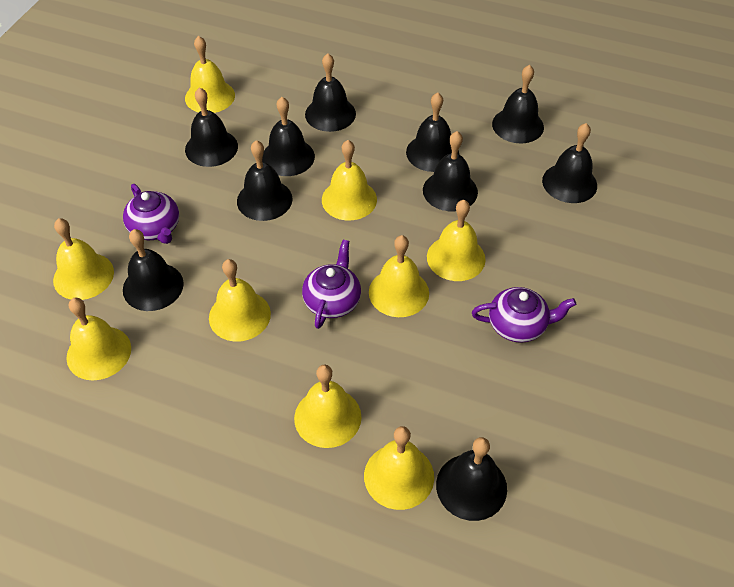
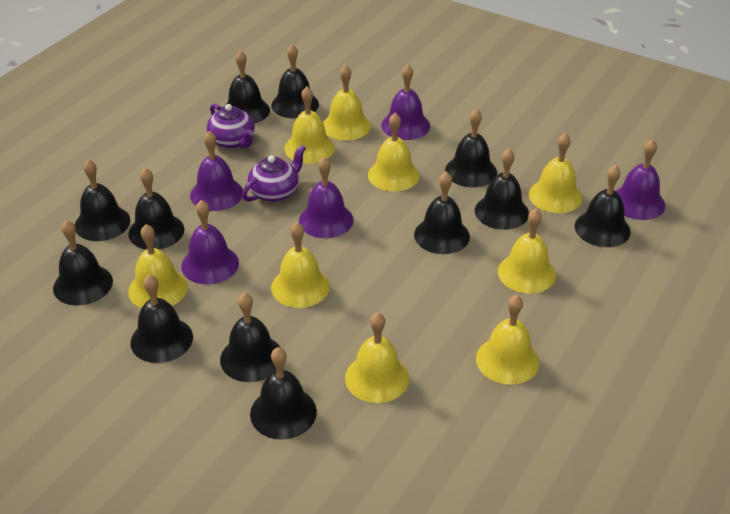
black bell: 10 -> 12
purple bell: 0 -> 5
purple teapot: 3 -> 2

